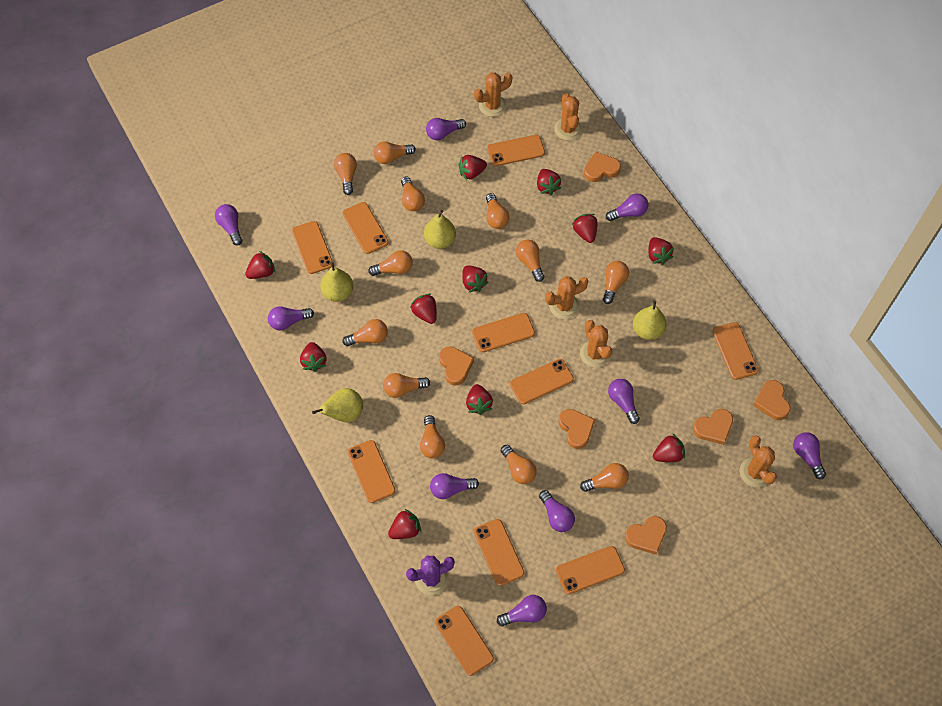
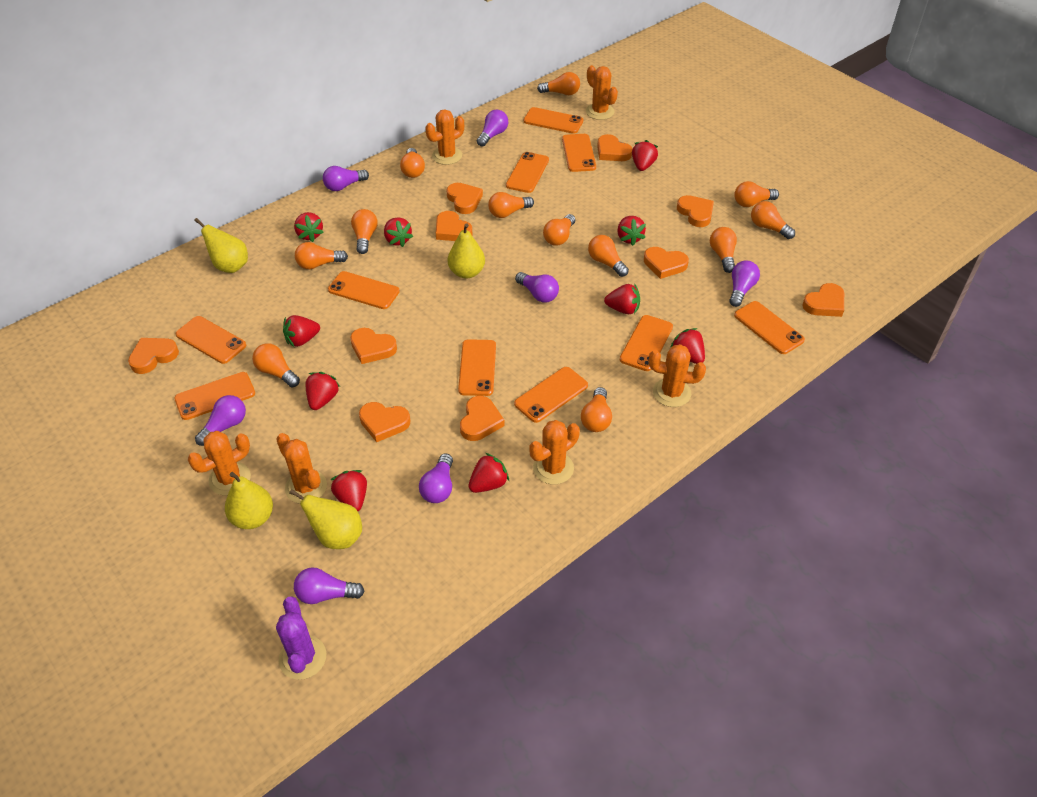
orange cactus: 5 -> 6
orange heart: 6 -> 10
purple light bulb: 9 -> 7
red strawberry: 11 -> 10

